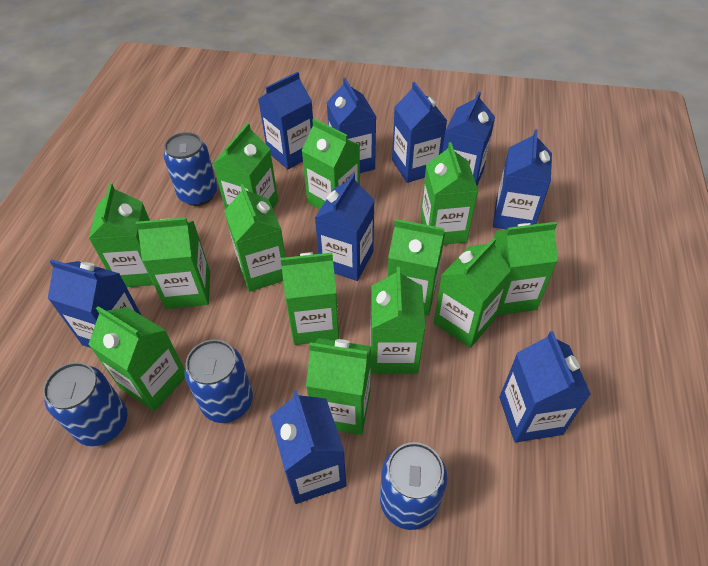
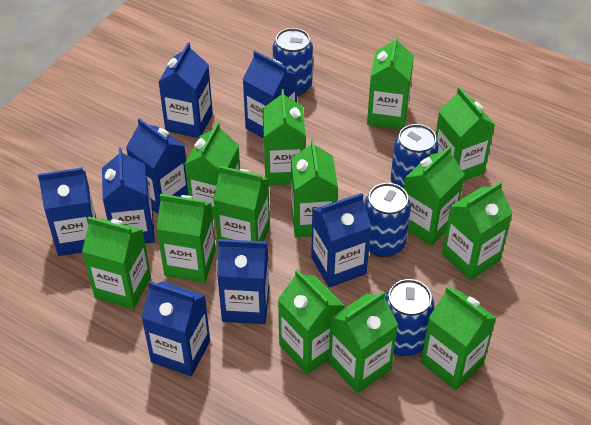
blue carton: 9 -> 8

